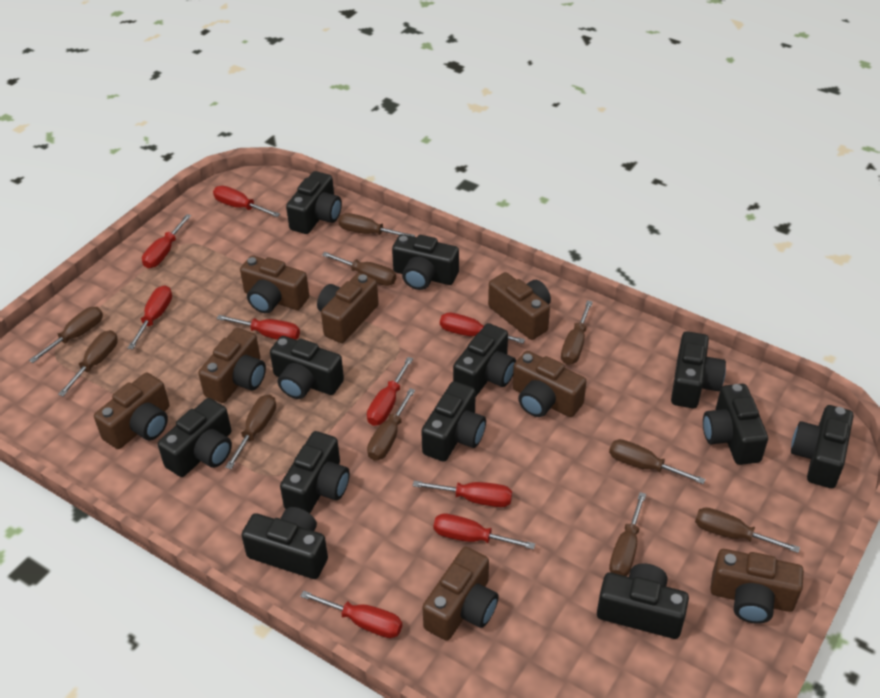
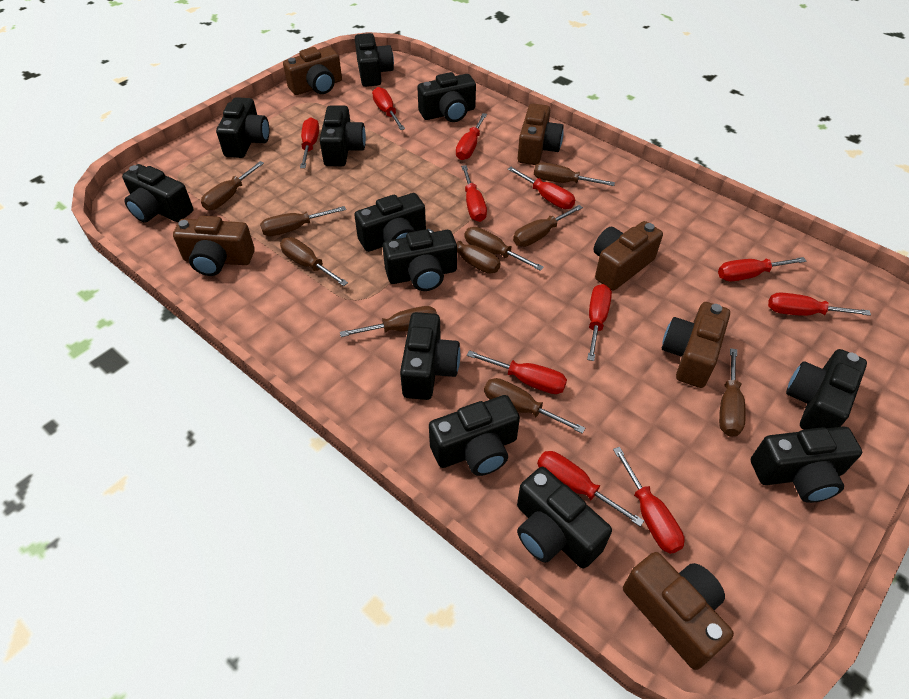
brown camera: 8 -> 6
red screwdriver: 9 -> 11

